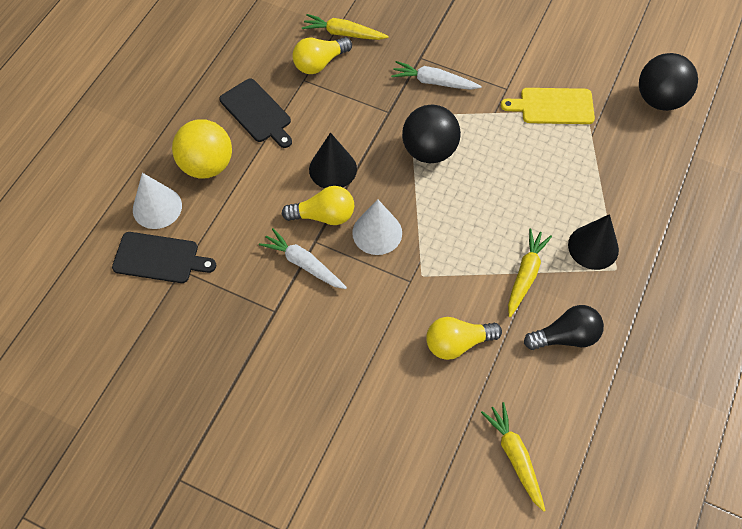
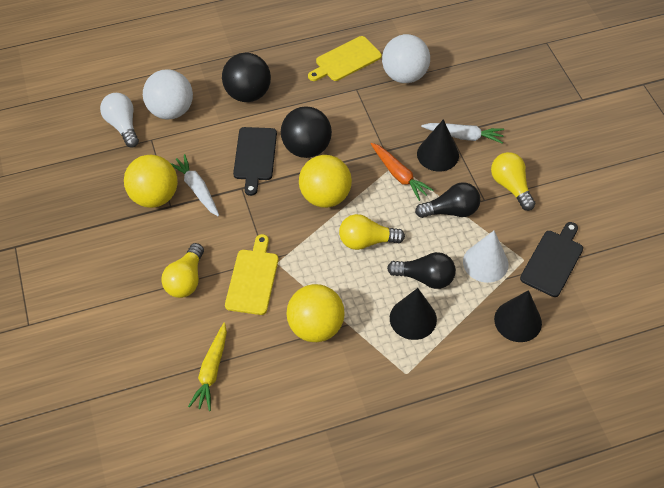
black cone: 2 -> 3
black light bulb: 1 -> 2
orange carrot: 0 -> 1
white ball: 0 -> 2
white cone: 2 -> 1
white light bulb: 0 -> 1
yellow ball: 1 -> 3
yellow carrot: 3 -> 1
yellow cutting board: 1 -> 2

